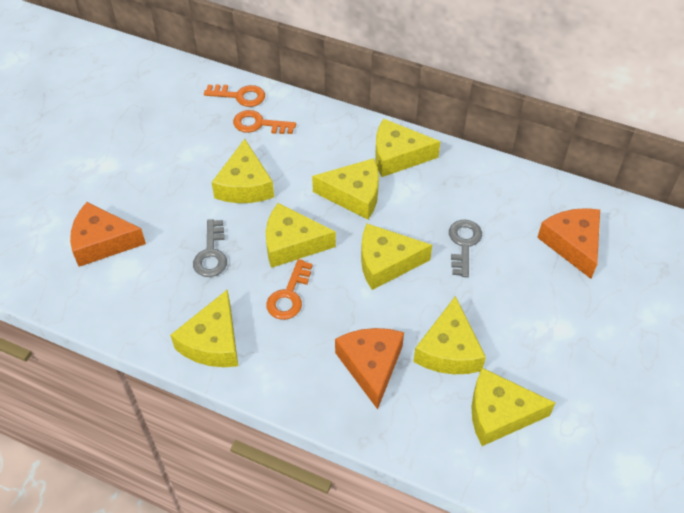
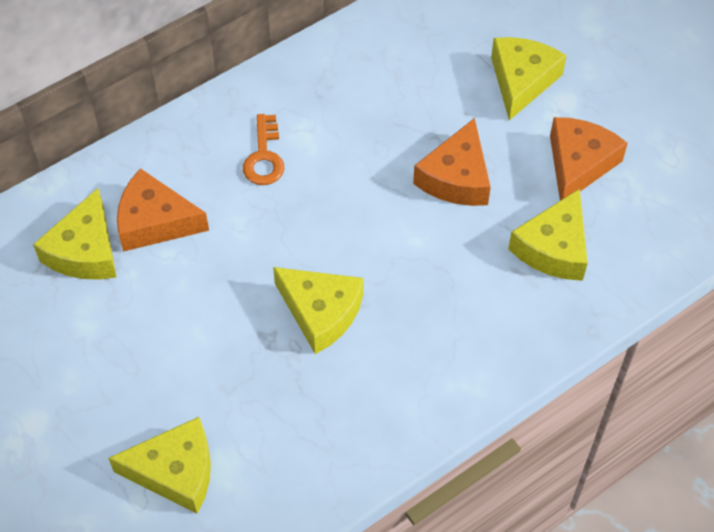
grey key: 2 -> 0
orange key: 3 -> 1
yellow cheese: 8 -> 5

